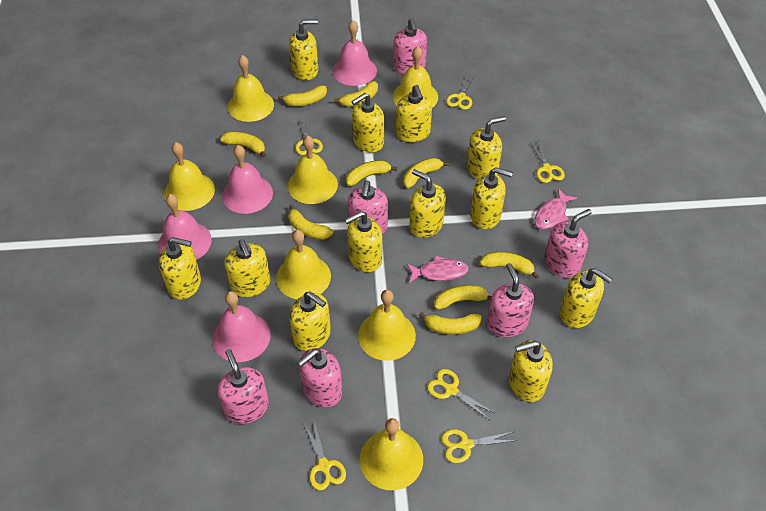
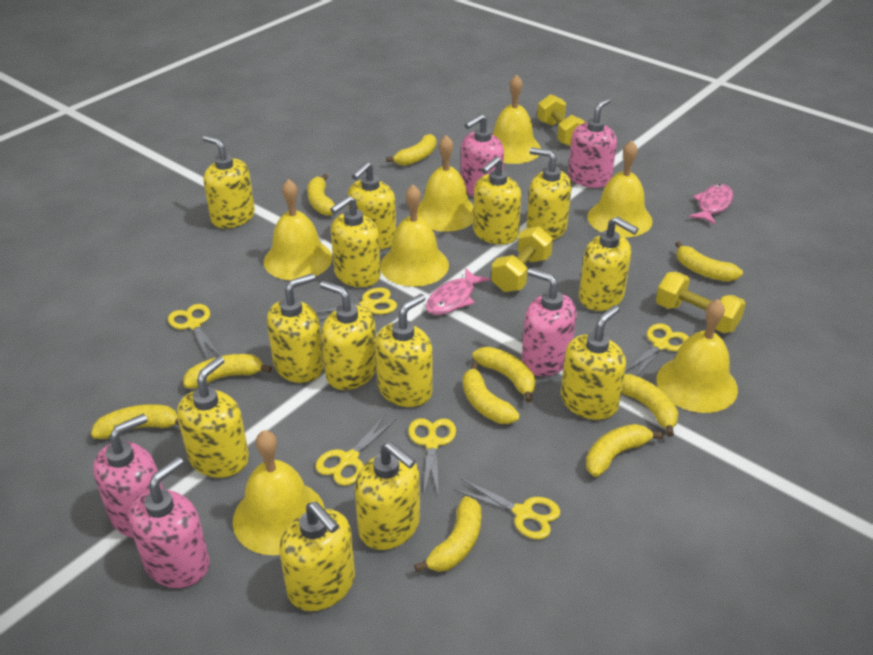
pink bell: 4 -> 0
pink soap dispenser: 6 -> 5
yellow banana: 9 -> 10
yellow dumbbell: 0 -> 3
yellow soap dispenser: 12 -> 13

